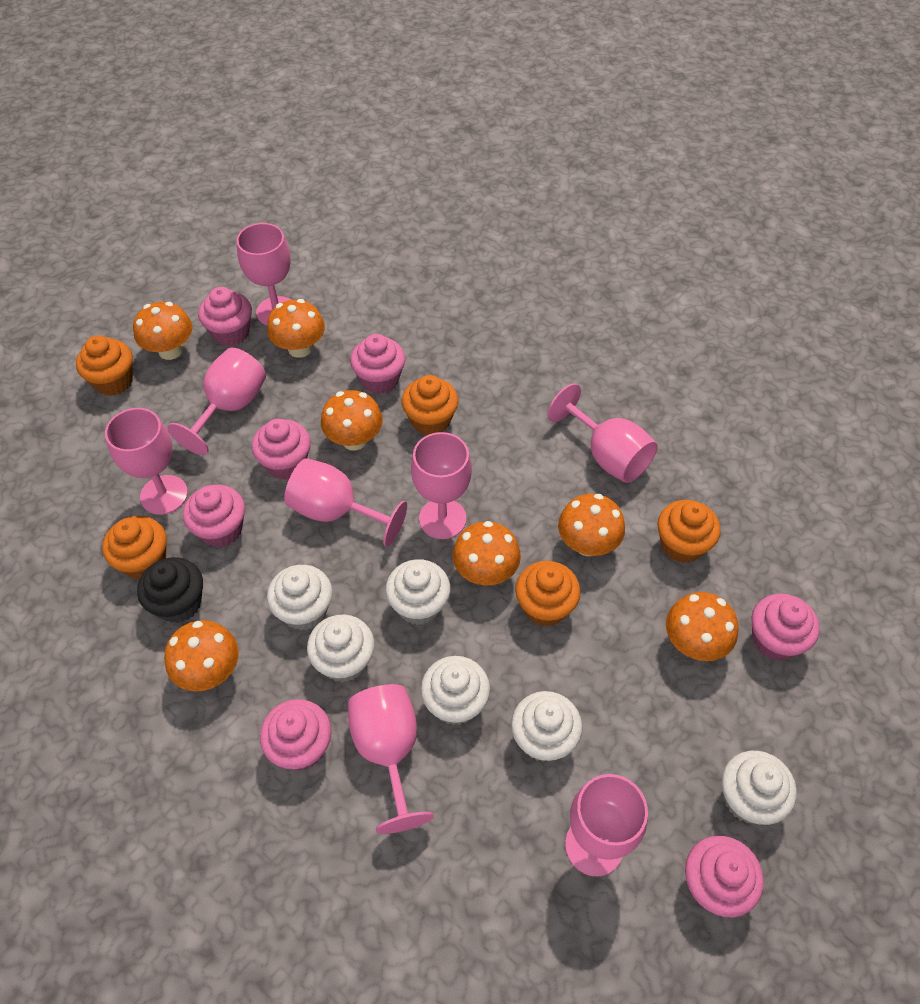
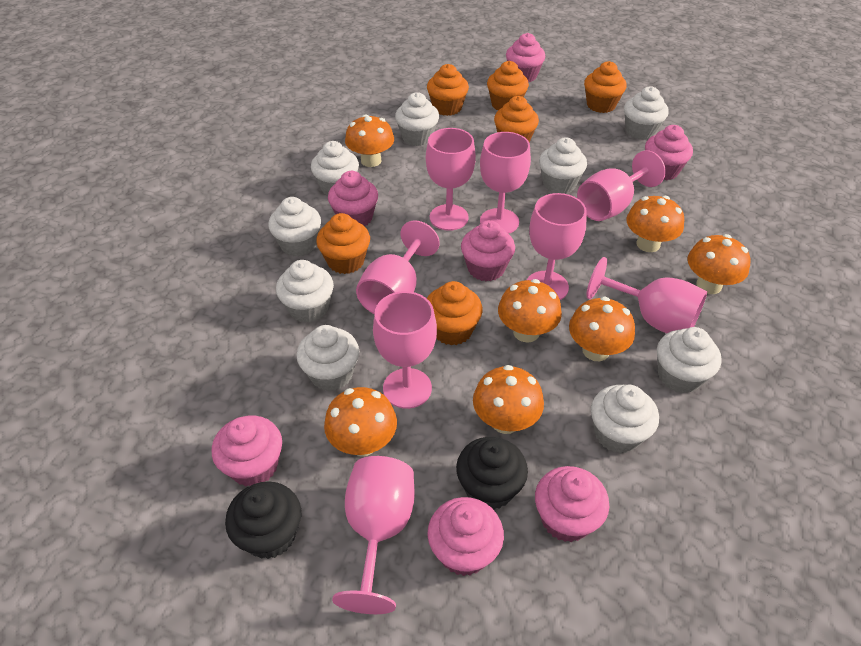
black cupcake: 1 -> 2
orange cupcake: 5 -> 6
white cupcake: 6 -> 9

